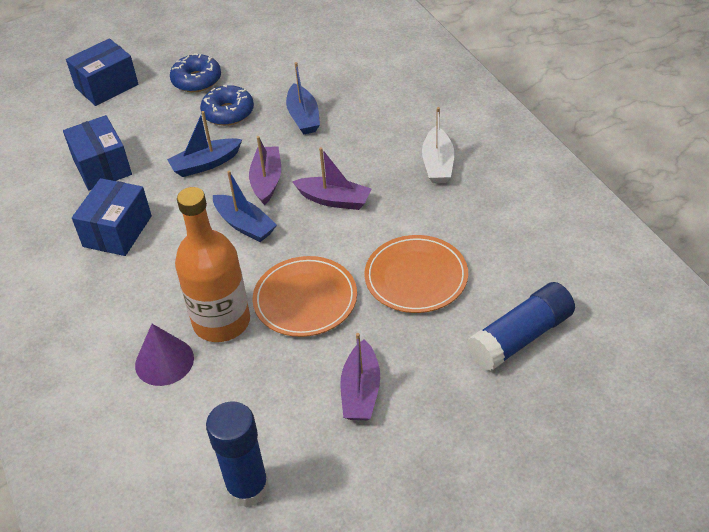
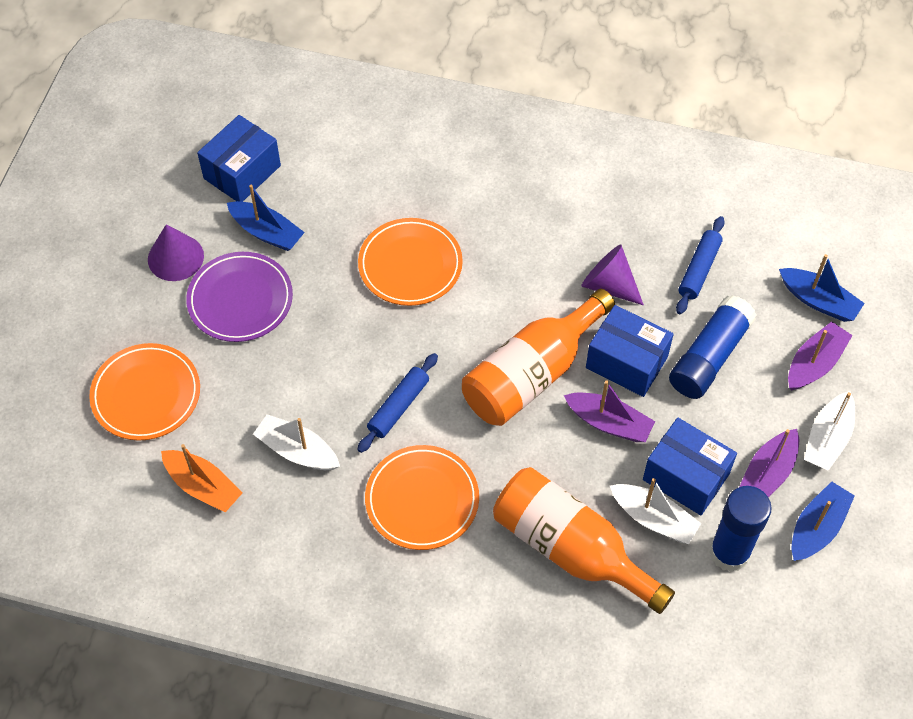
blue donut: 2 -> 0
blue rolling pin: 0 -> 2
orange boat: 0 -> 1
orange bottle: 1 -> 2
orange plate: 2 -> 3
purple cone: 1 -> 2
purple plate: 0 -> 1
white boat: 1 -> 3

